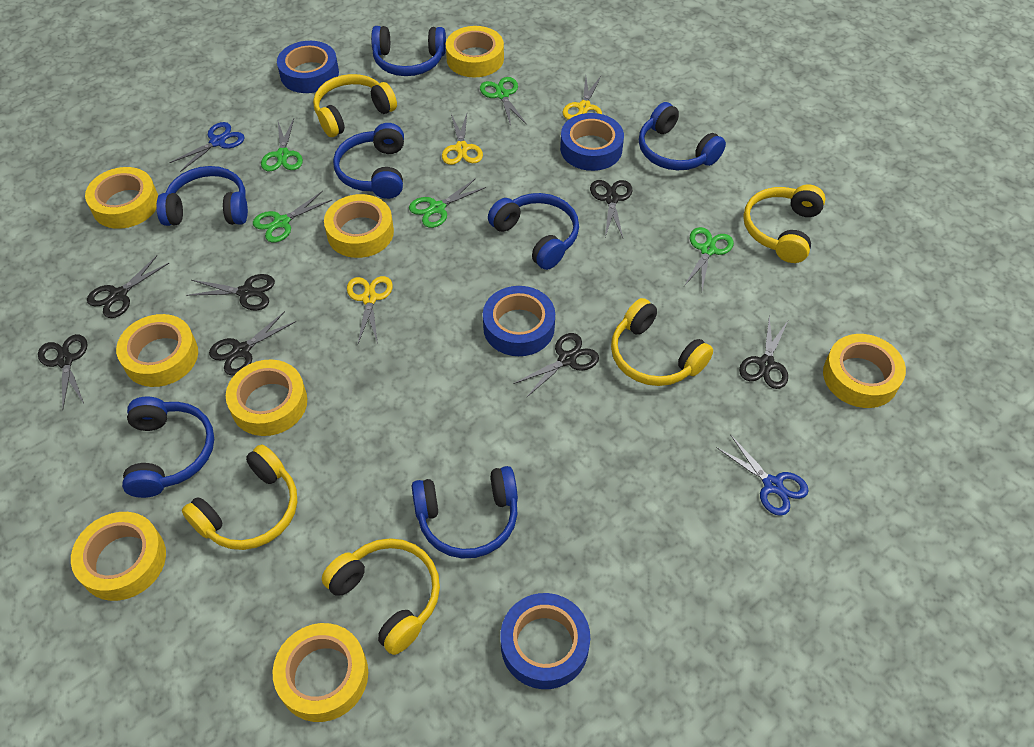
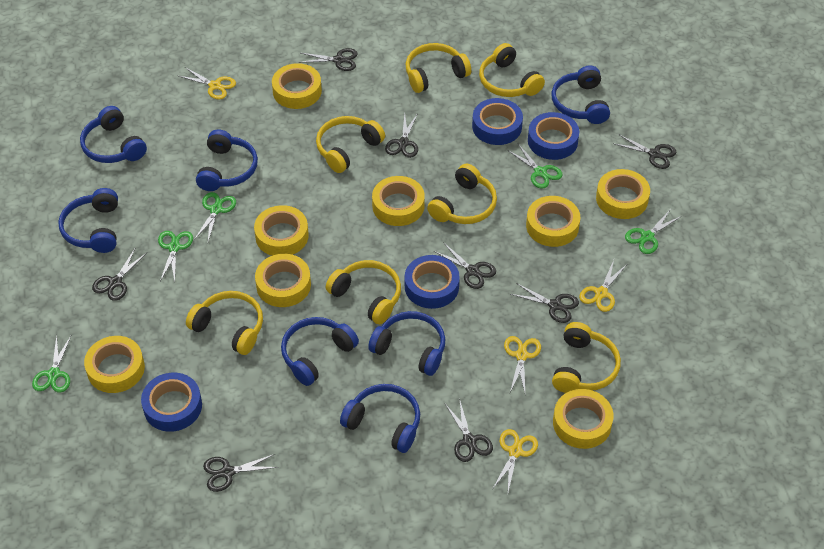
black scissors: 7 -> 8
blue scissors: 2 -> 0
yellow headphones: 5 -> 7
yellow scissors: 3 -> 4

